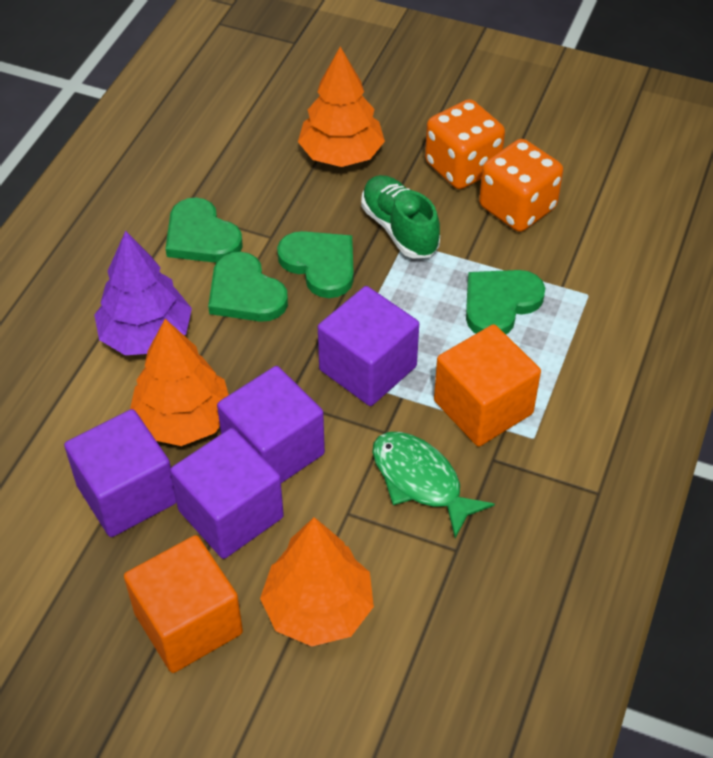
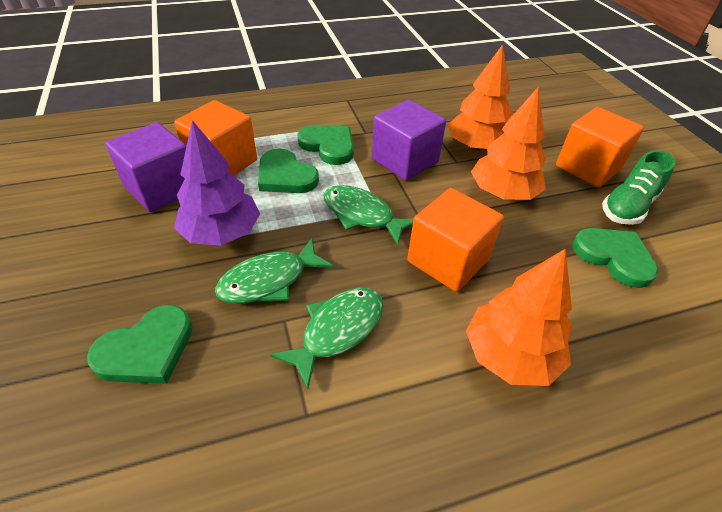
green fish: 1 -> 3
orange cube: 2 -> 3
orange dice: 2 -> 0
purple cube: 4 -> 2

